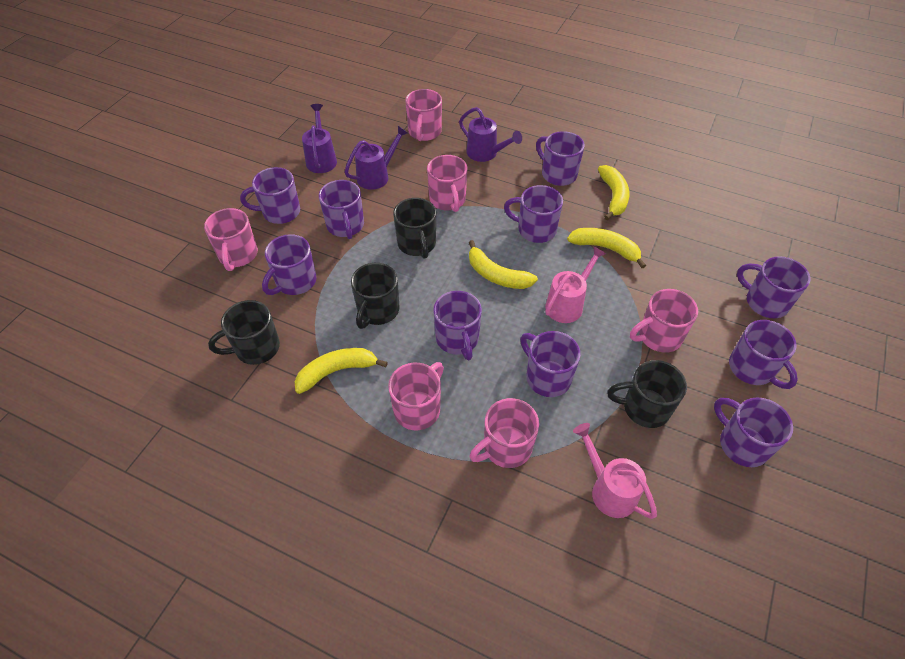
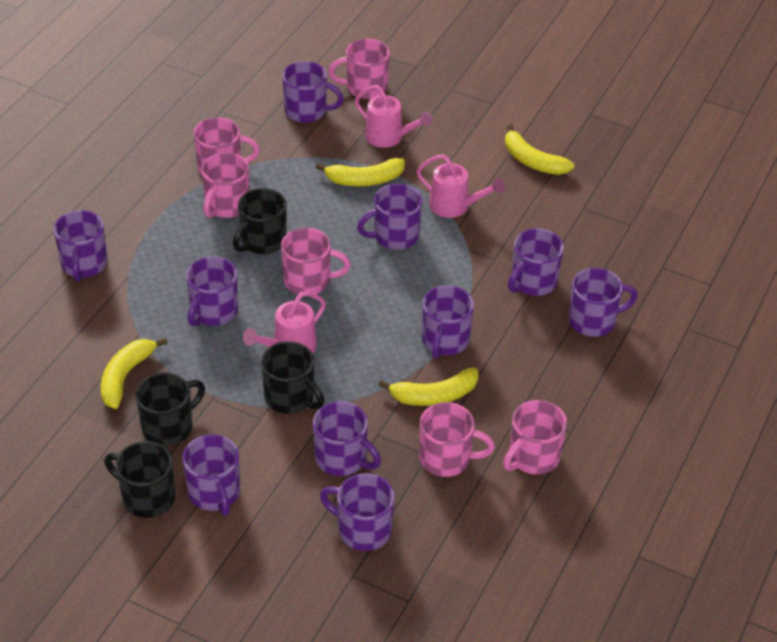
pink watering can: 2 -> 3
purple watering can: 3 -> 0

